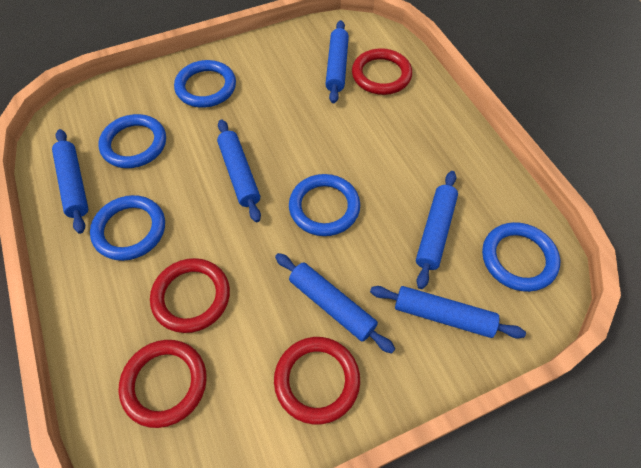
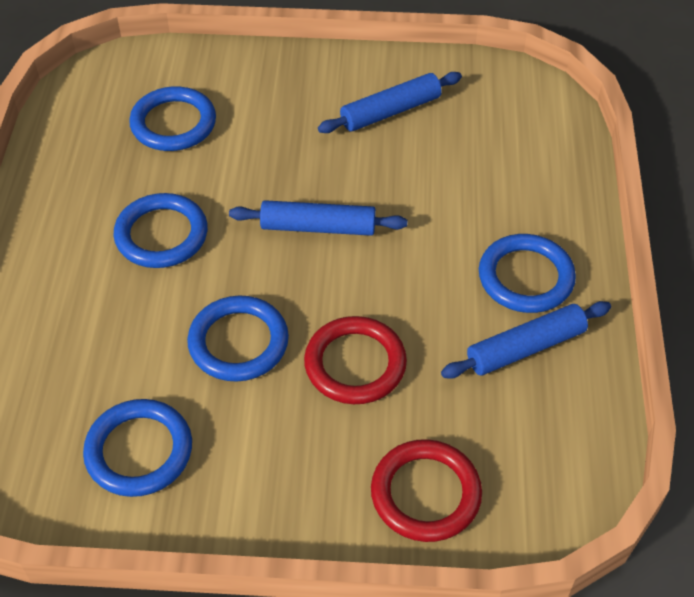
blue rolling pin: 6 -> 3
red ring: 4 -> 2

